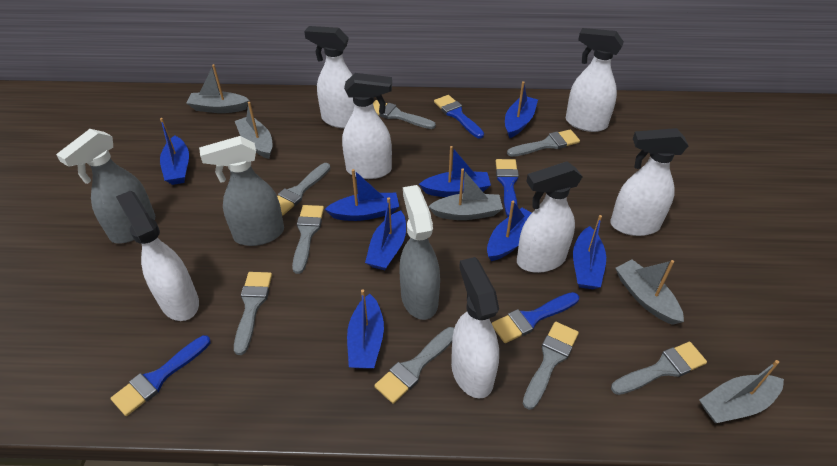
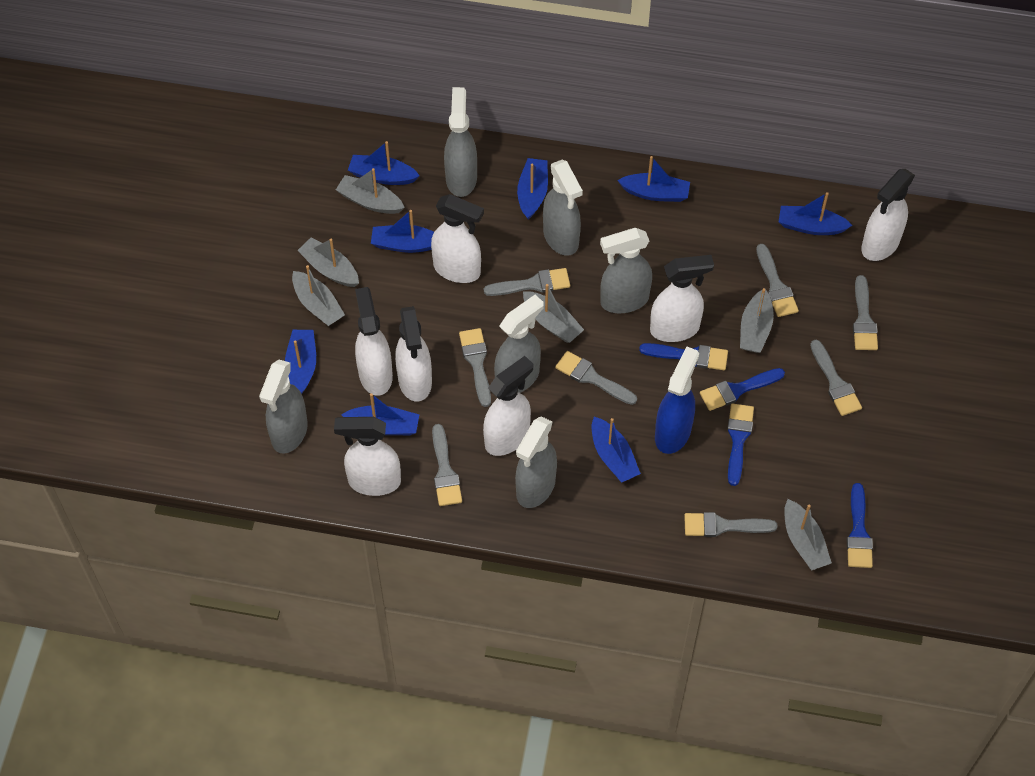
blue spray bottle: 0 -> 1
grey boat: 5 -> 6
grey spray bottle: 3 -> 6

